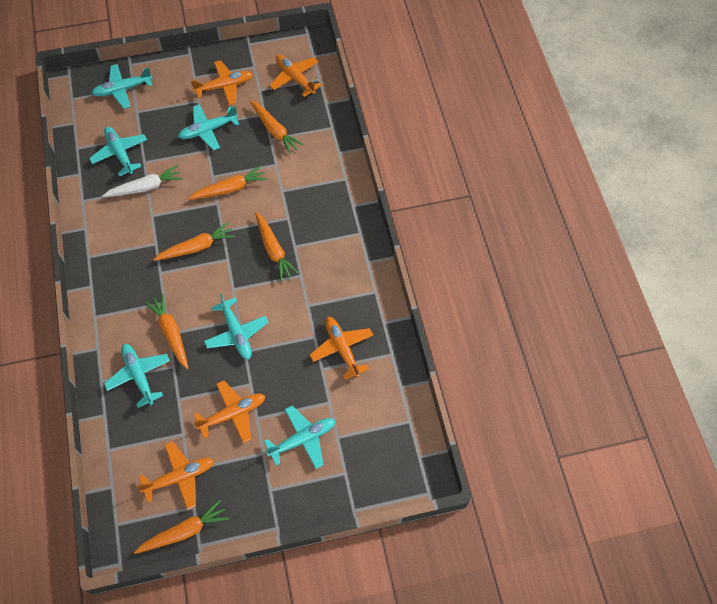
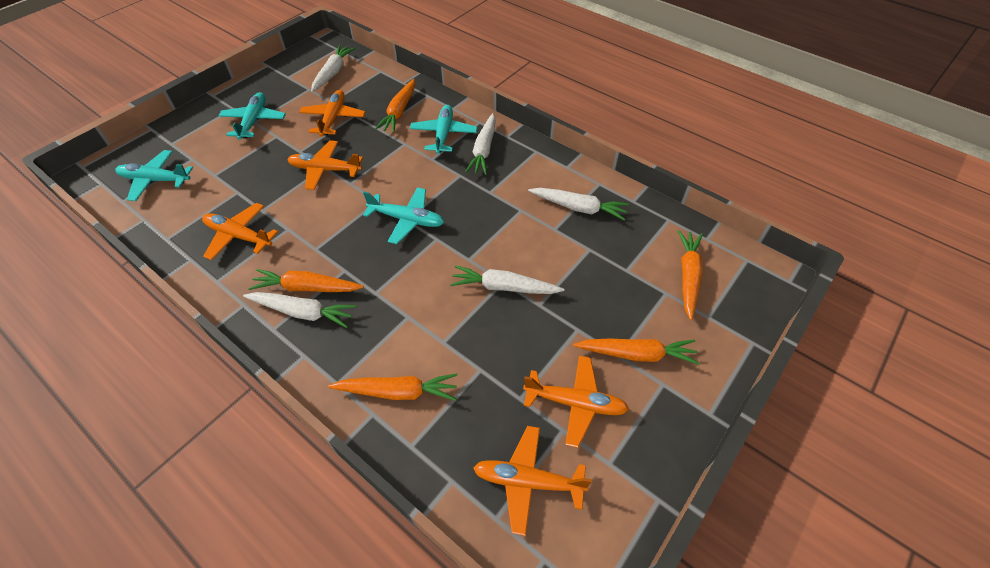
orange carrot: 6 -> 5
turquoise plane: 6 -> 4
white carrot: 1 -> 5

